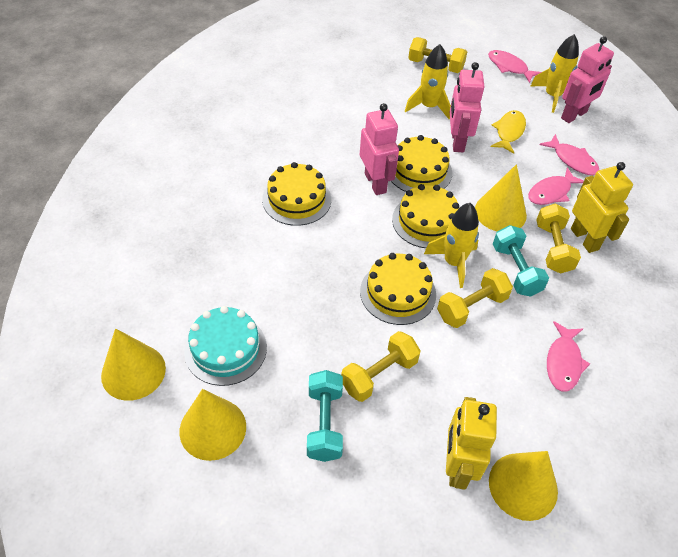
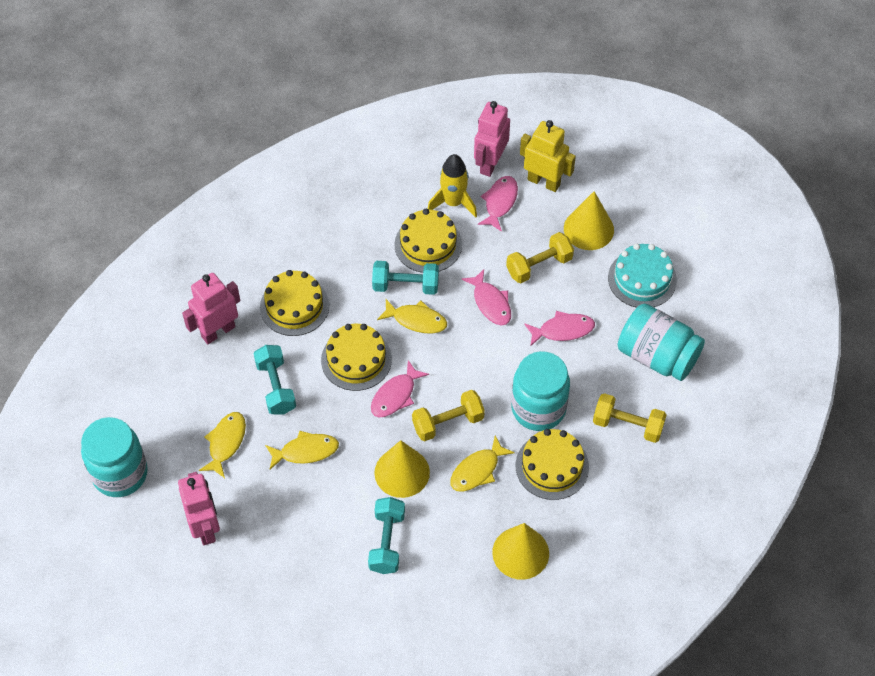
turquoise dumbbell: 2 -> 3
turquoise jar: 0 -> 3
yellow cone: 4 -> 3
yellow dumbbell: 4 -> 3
yellow fish: 1 -> 4
yellow robot: 2 -> 1
yellow rocket: 3 -> 1

